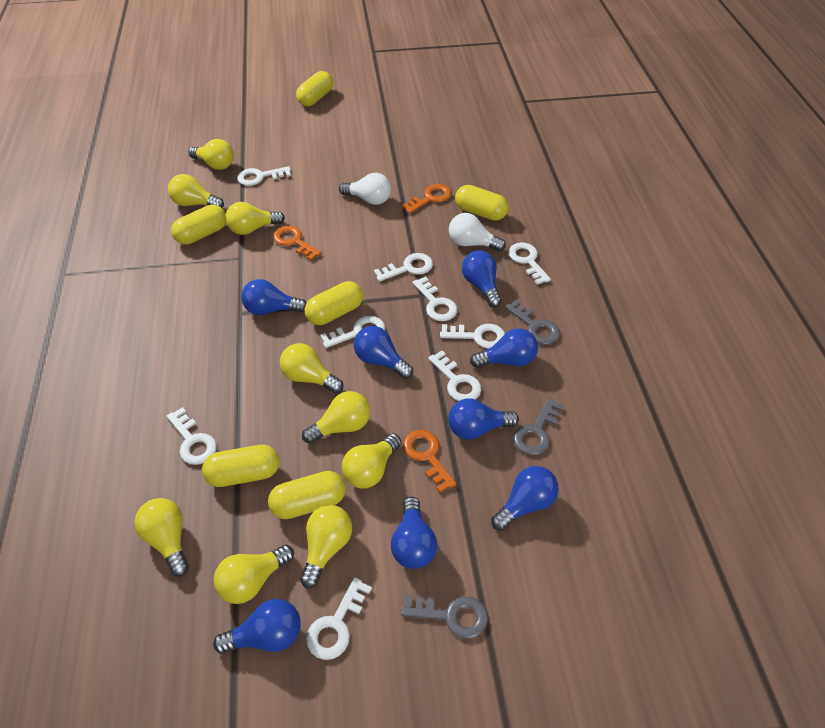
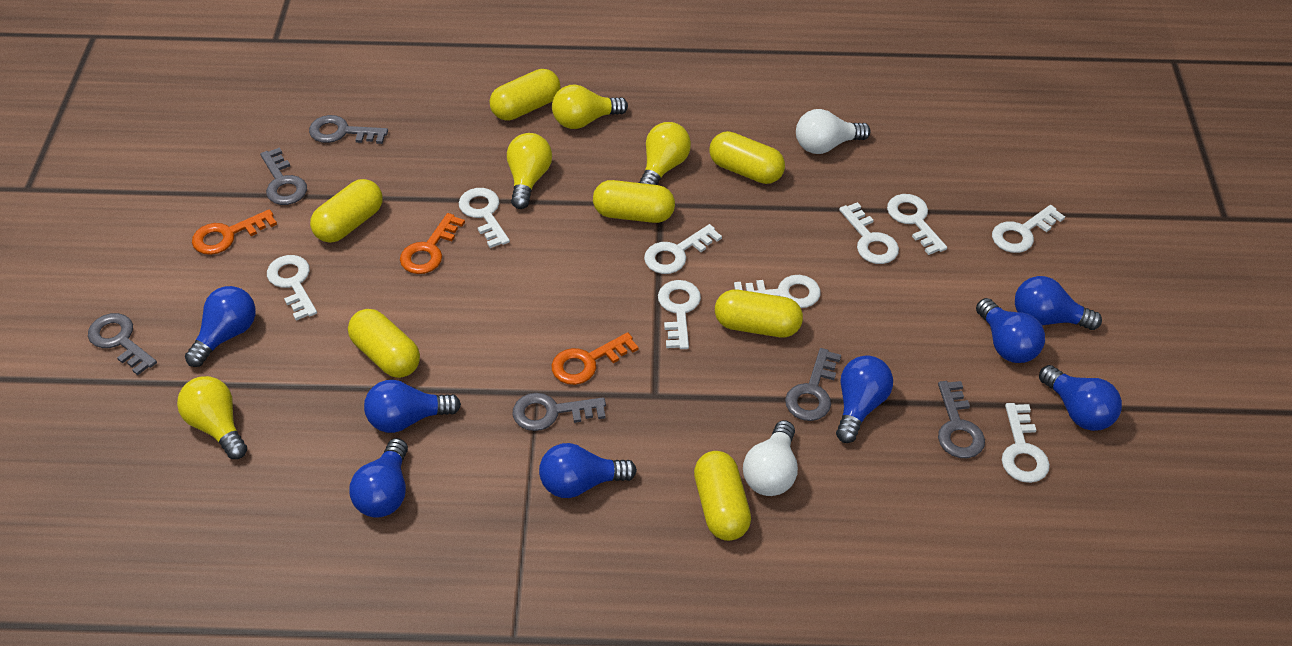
grey key: 3 -> 6
yellow capsule: 6 -> 7
yellow light bulb: 9 -> 4

